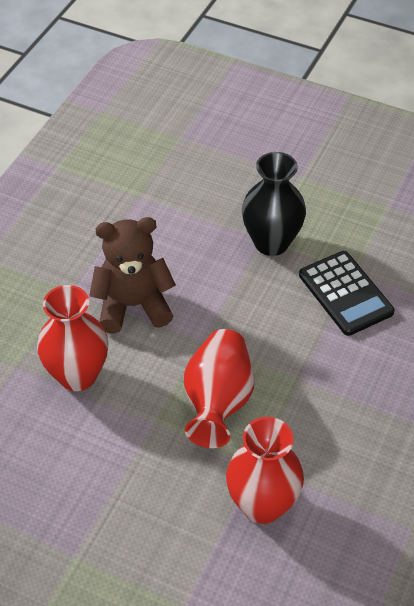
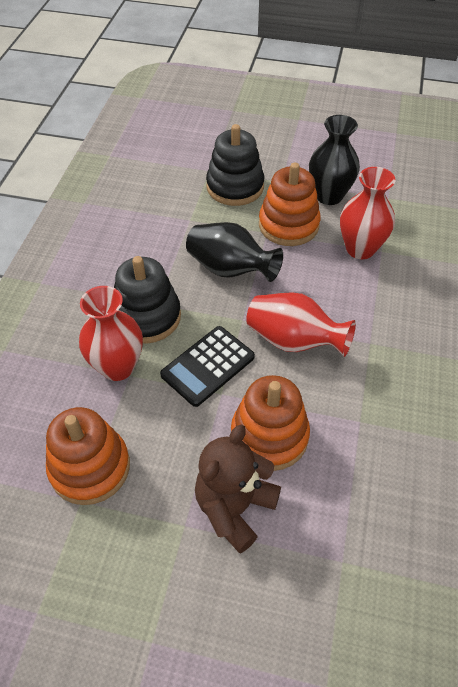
black stacking toy: 0 -> 2
black vase: 1 -> 2
orange stacking toy: 0 -> 3

